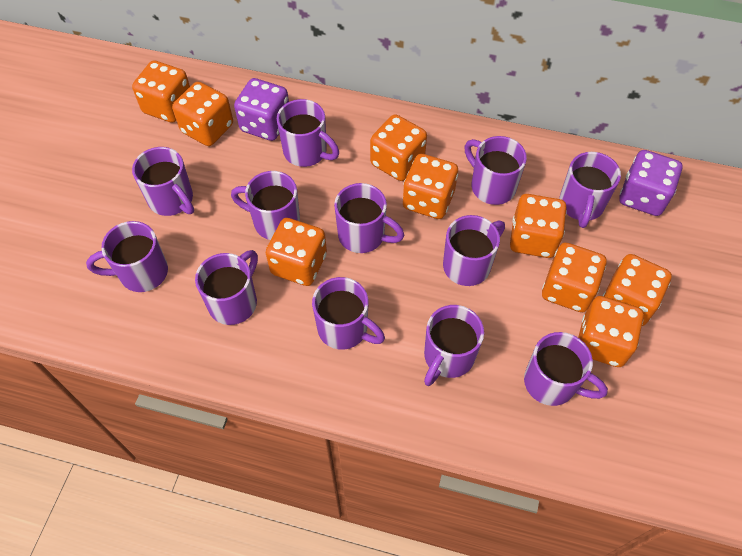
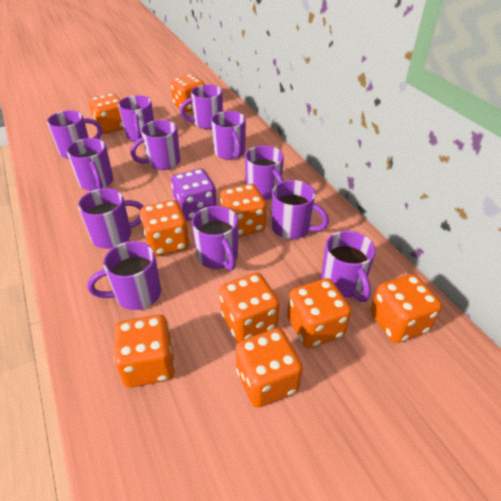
purple dice: 2 -> 1

